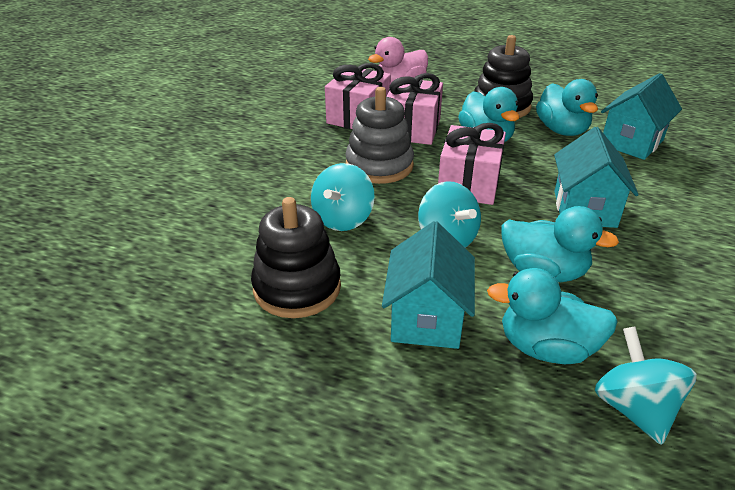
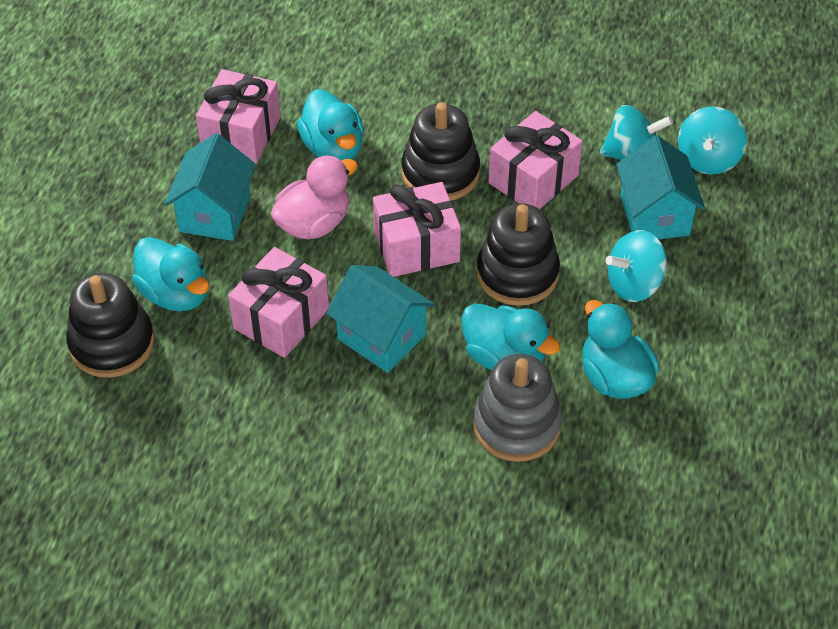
black stacking toy: 2 -> 3
pink gift: 3 -> 4

